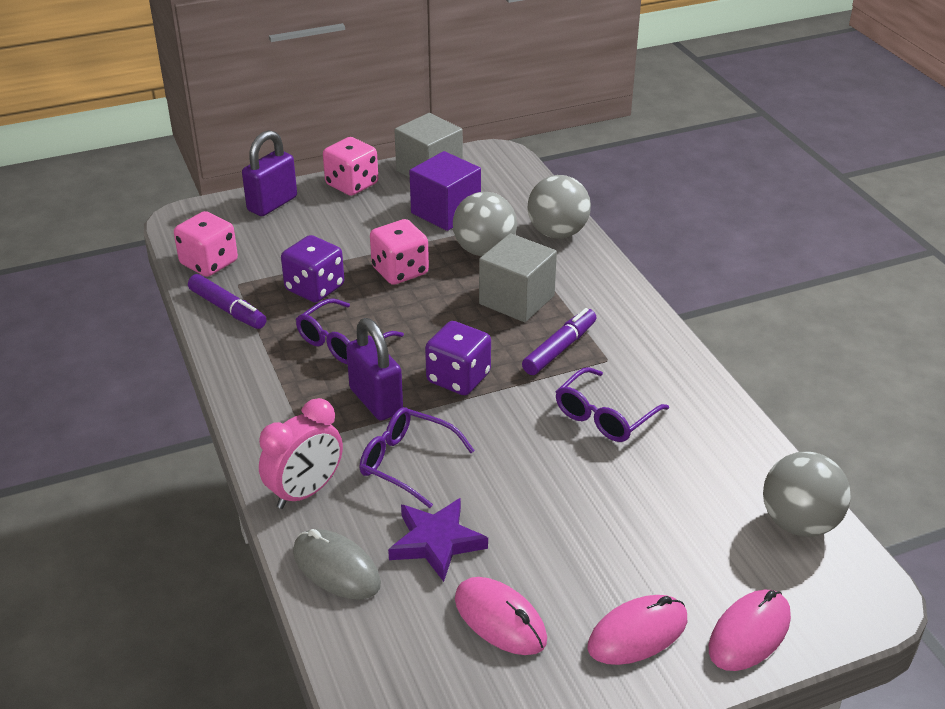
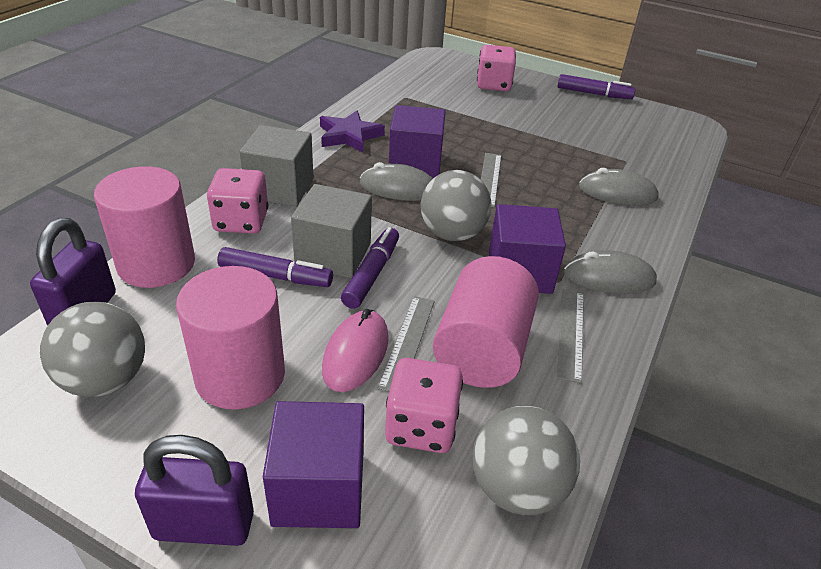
grey mouse: 1 -> 3
grey ruler: 0 -> 3
pink clock: 1 -> 0
pink cylinder: 0 -> 3
pink mouse: 3 -> 1
purple cube: 1 -> 3
purple dice: 2 -> 0
purple glasses: 3 -> 0
purple marker: 2 -> 3

